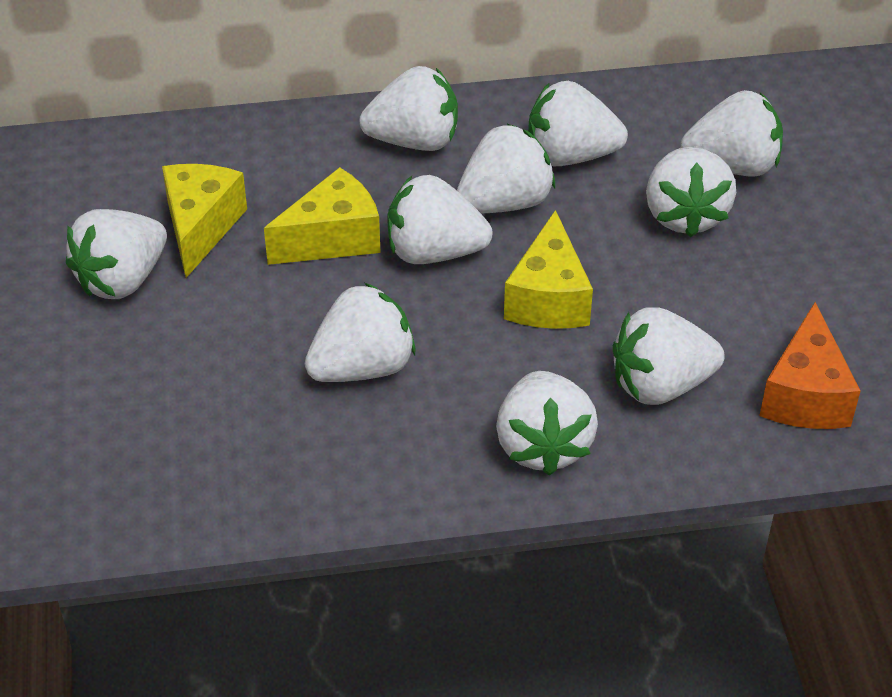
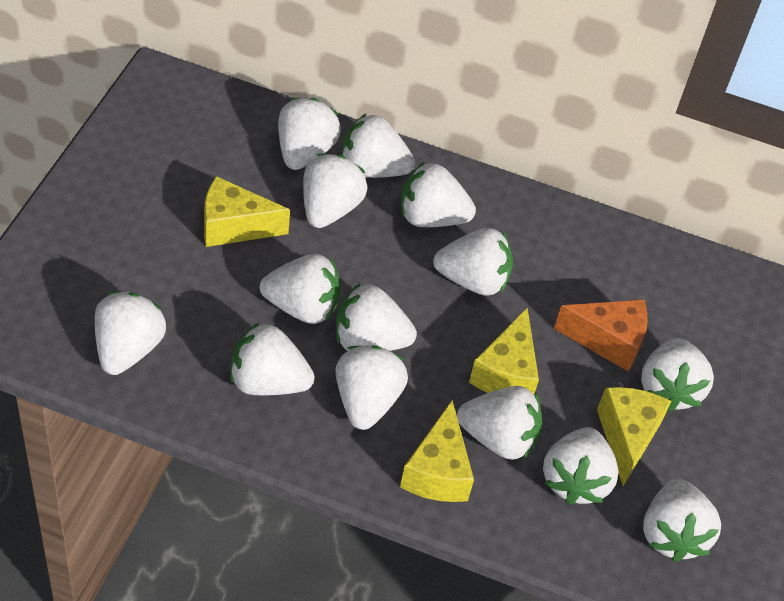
white strawberry: 10 -> 14
yellow cheese: 3 -> 4

